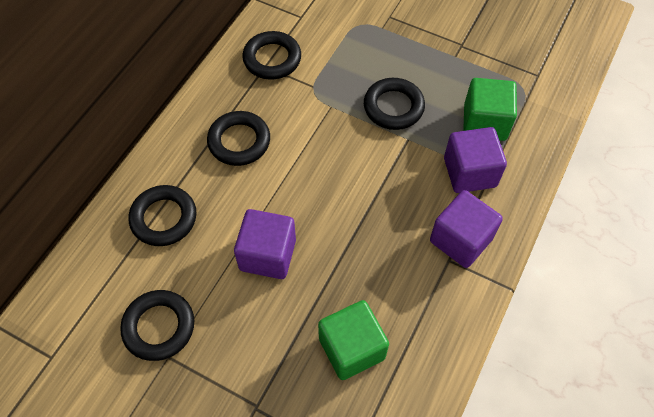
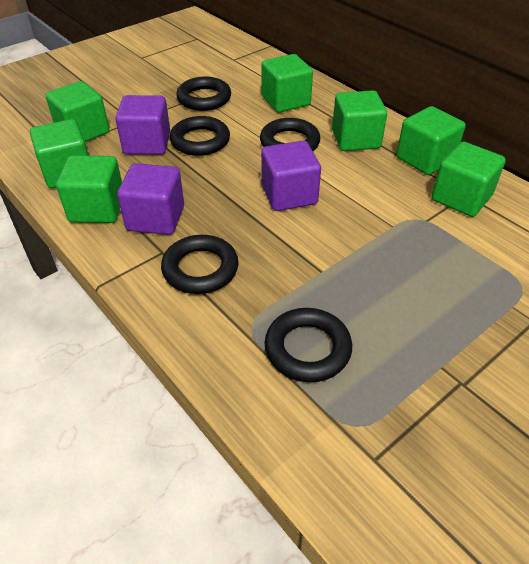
green cube: 2 -> 7

